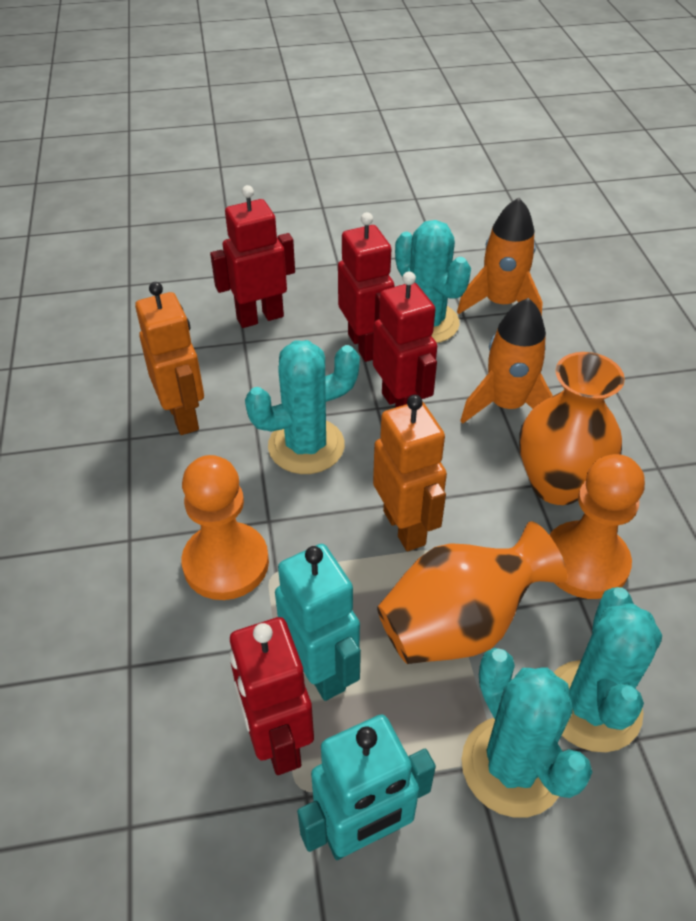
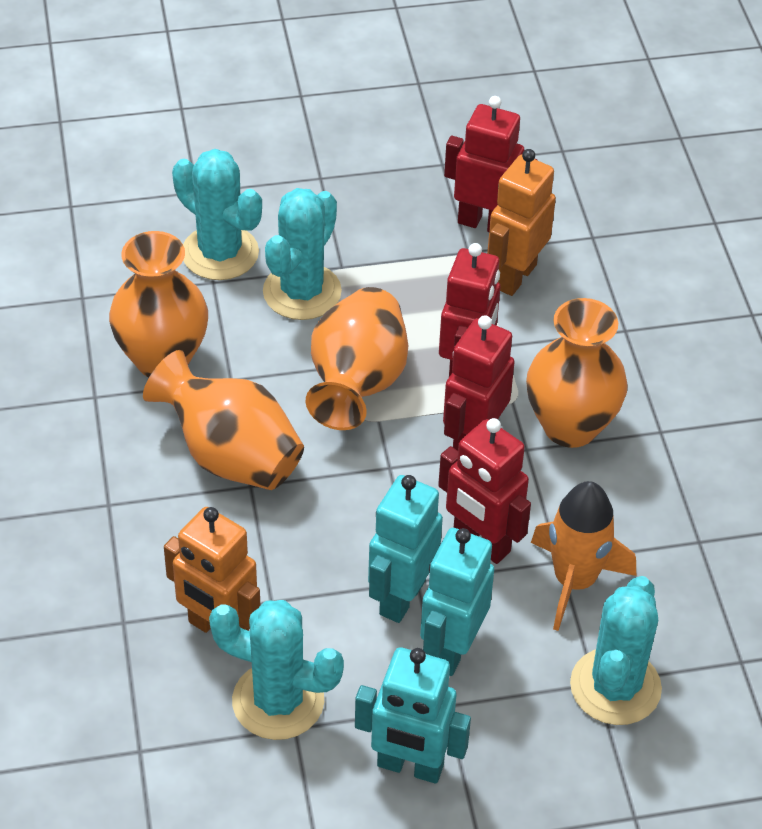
orange pawn: 2 -> 0
orange rocket: 2 -> 1
orange vase: 2 -> 4
turquoise robot: 2 -> 3

